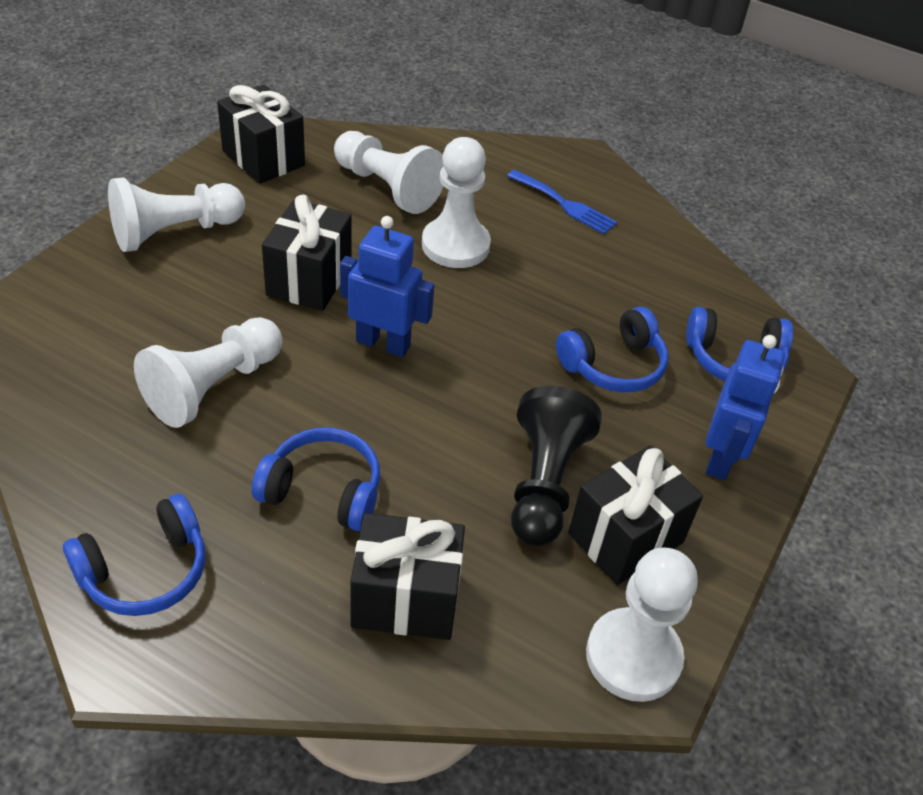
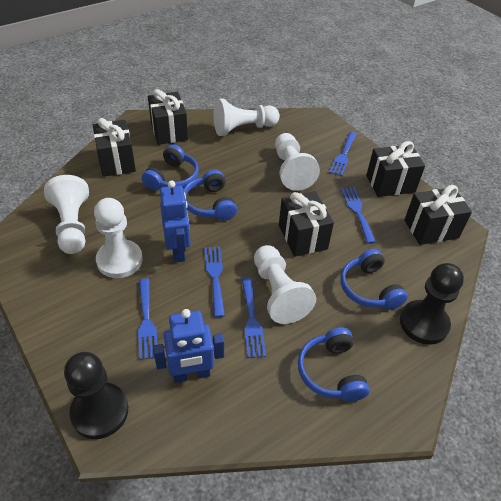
black gift: 4 -> 5
black pawn: 1 -> 2
blue fork: 1 -> 5

